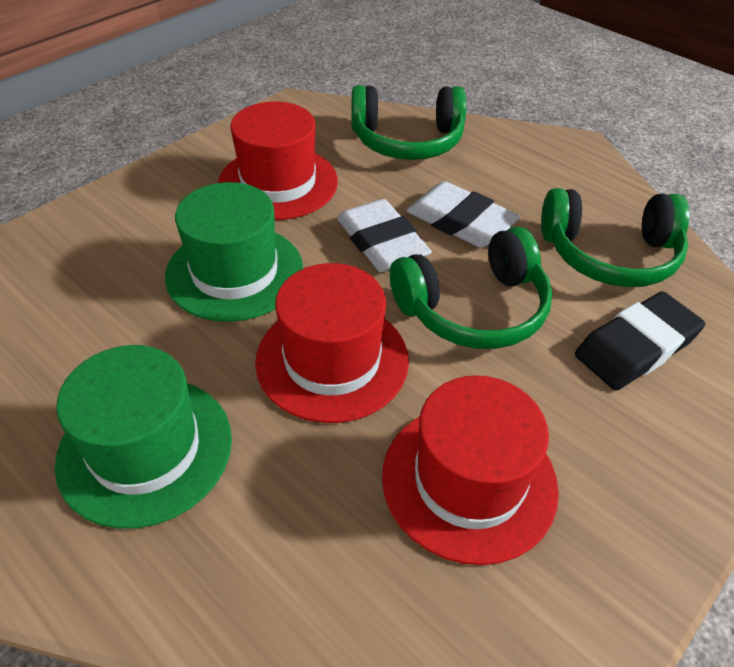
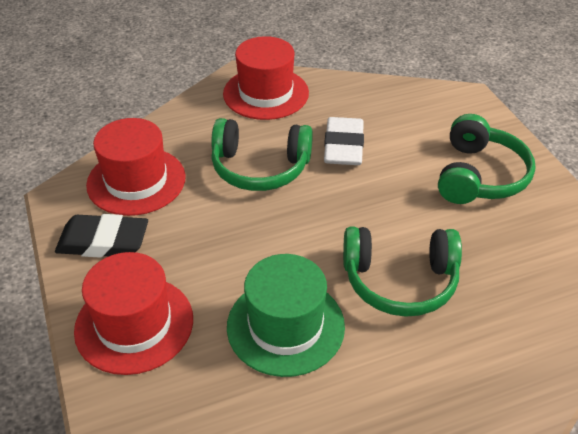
green hat: 2 -> 1
white eraser: 2 -> 1

